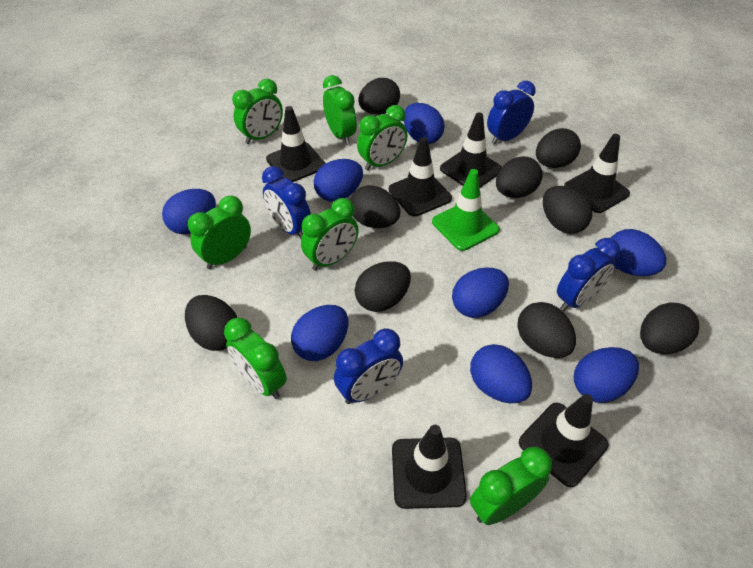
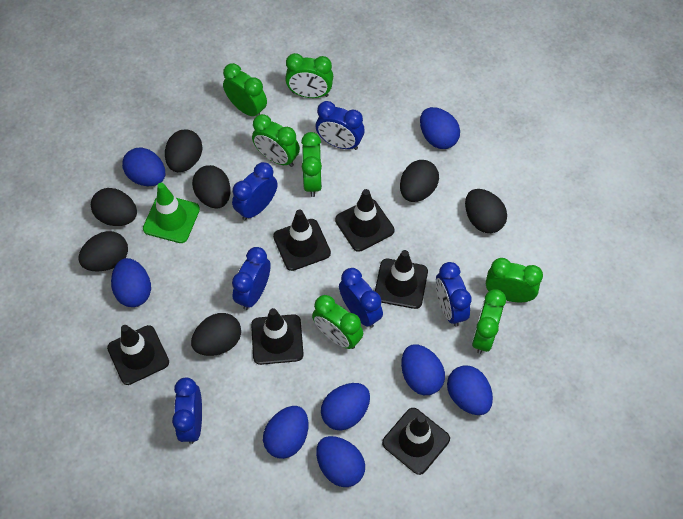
black egg: 9 -> 7
blue clock: 4 -> 6

